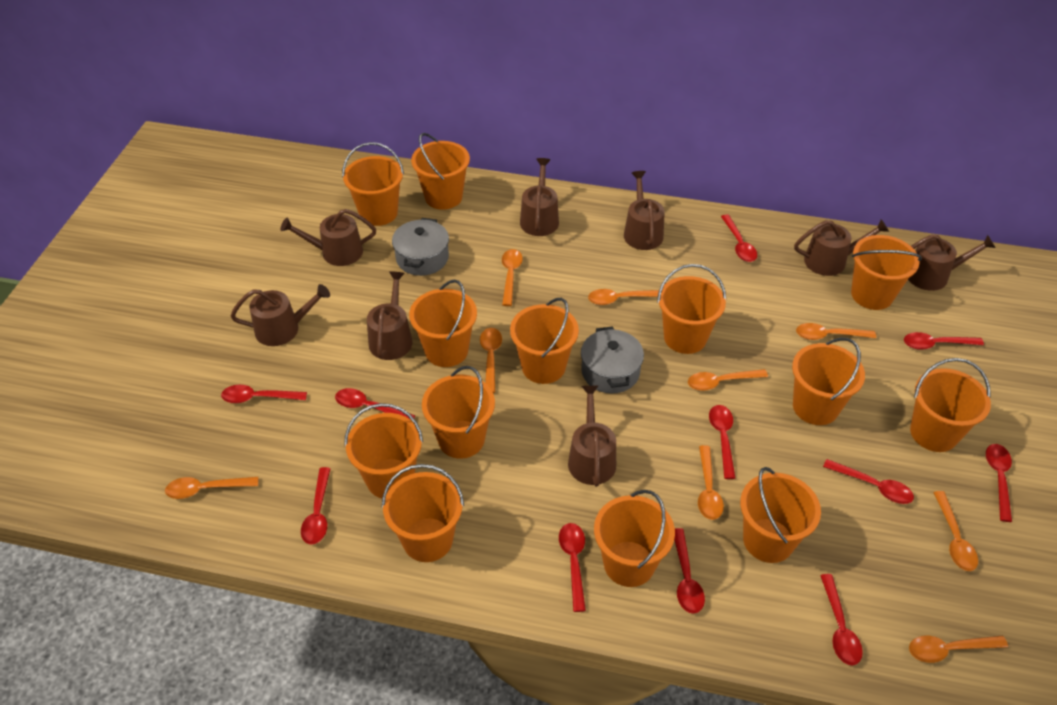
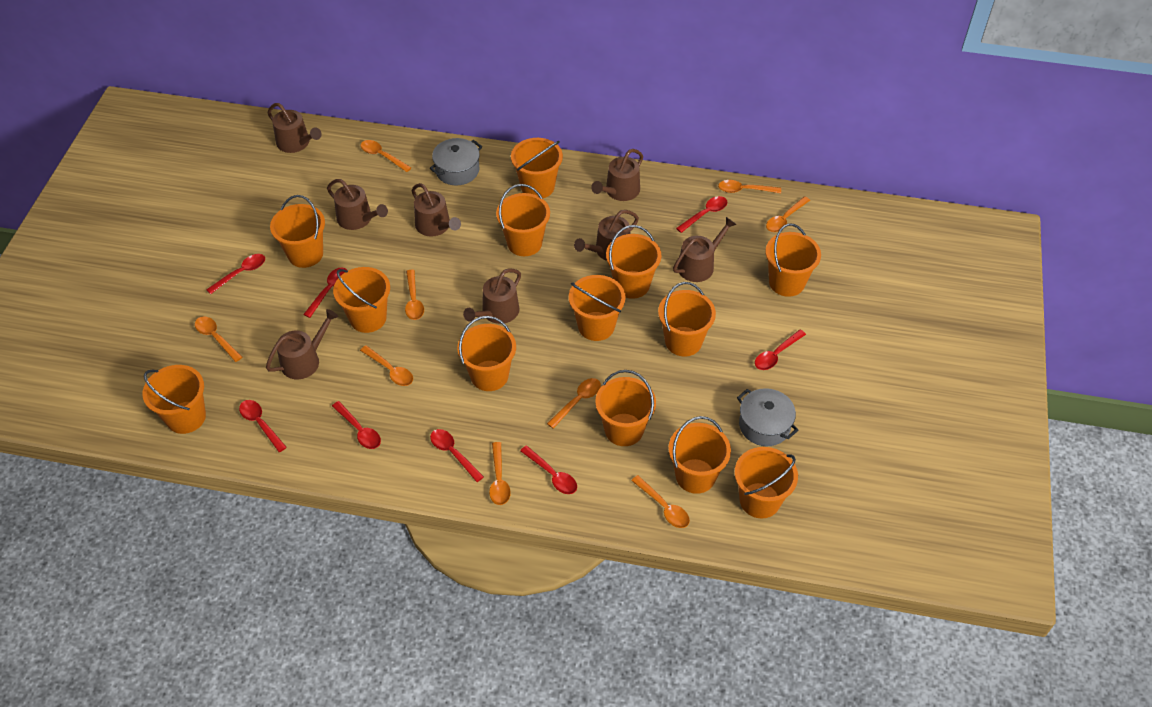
red spoon: 11 -> 8

